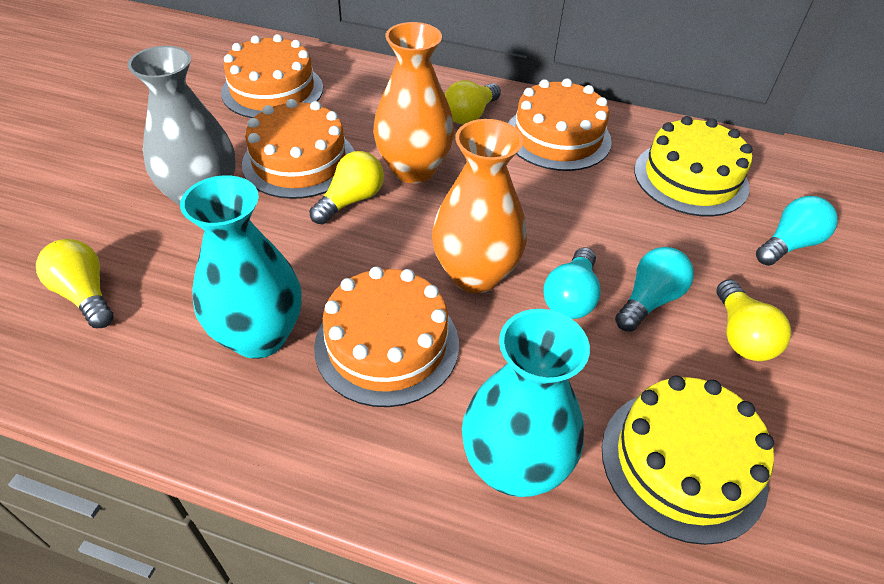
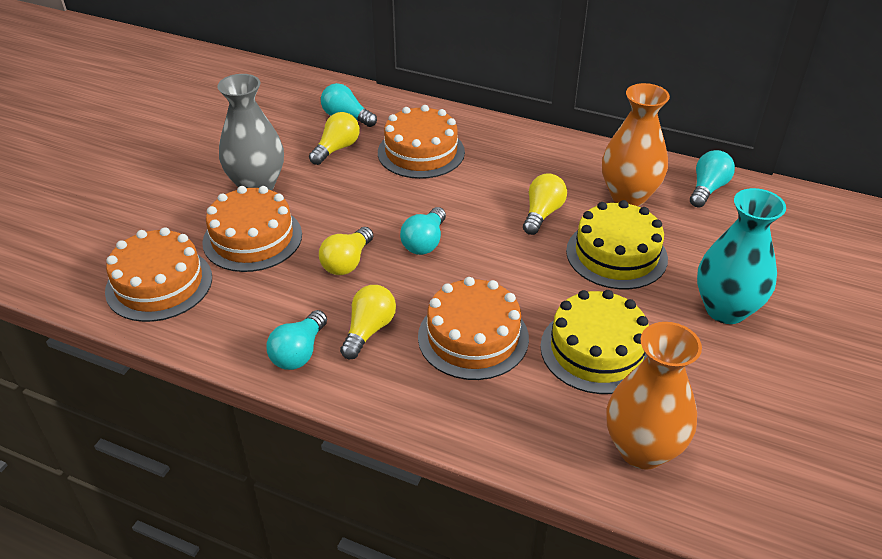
turquoise light bulb: 3 -> 4
turquoise vase: 2 -> 1

